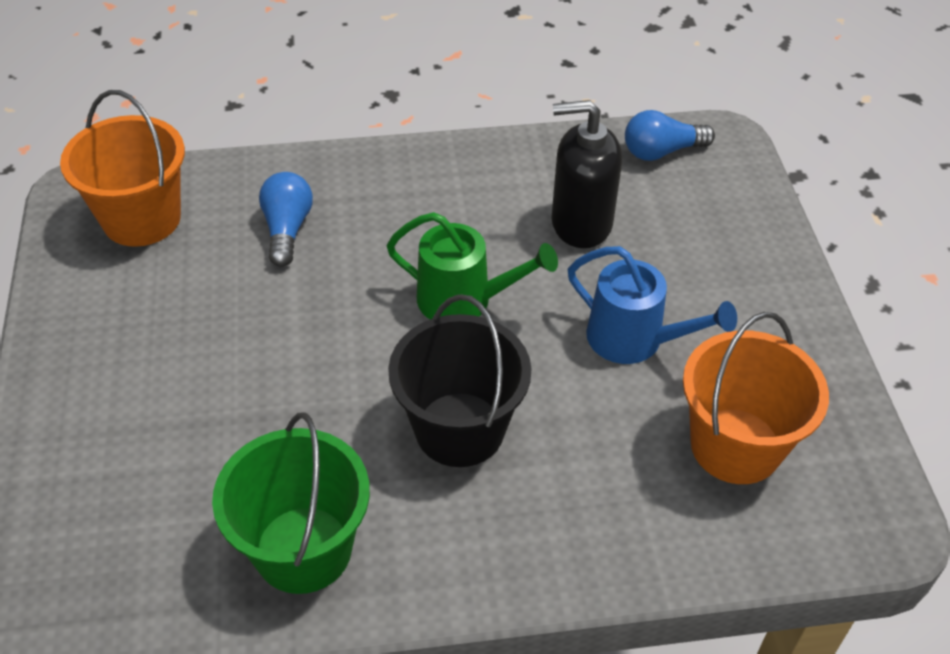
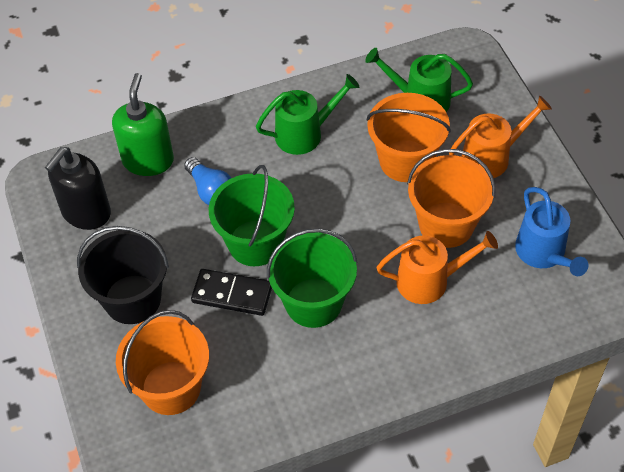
black domino: 0 -> 1
blue light bulb: 2 -> 1
green bucket: 1 -> 2
green soap dispenser: 0 -> 1
green watering can: 1 -> 2
orange bucket: 2 -> 3
orange watering can: 0 -> 2

